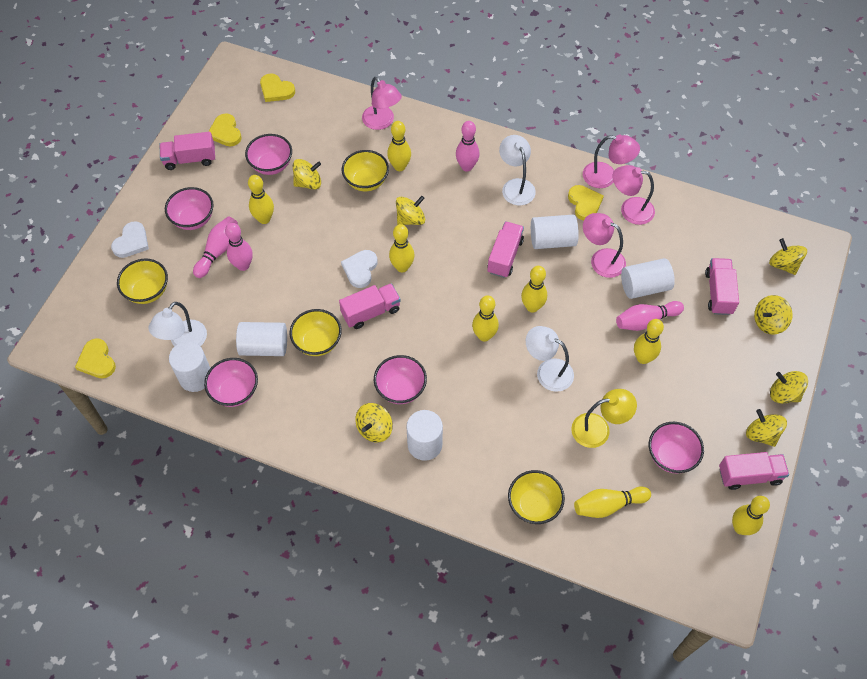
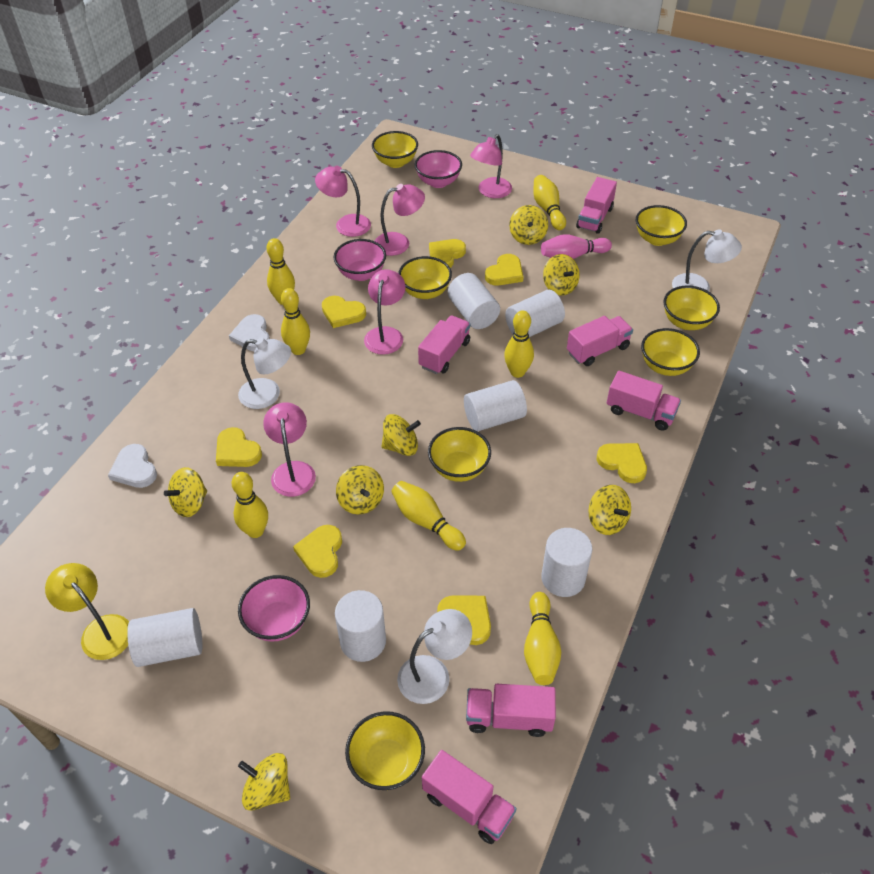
pink bowl: 5 -> 3
pink bowling pin: 4 -> 1
pink lamp: 4 -> 5
pink truck: 5 -> 6
white cylinder: 5 -> 6
yellow bowl: 4 -> 7
yellow bowling pin: 8 -> 7
yellow heart: 4 -> 7

